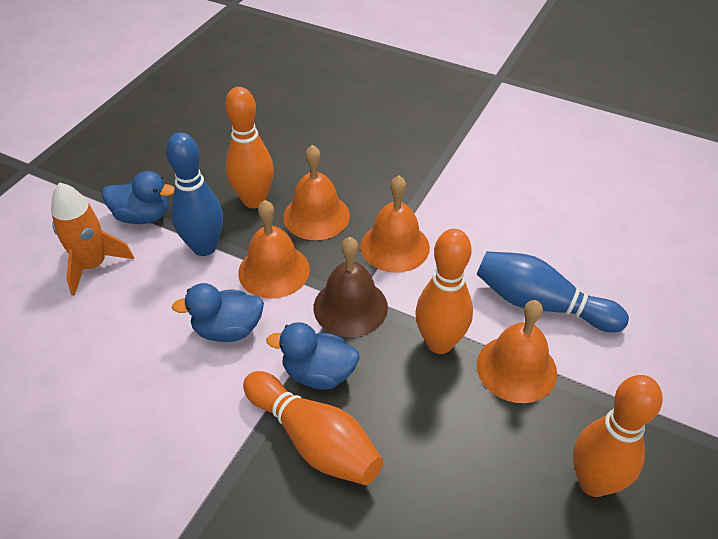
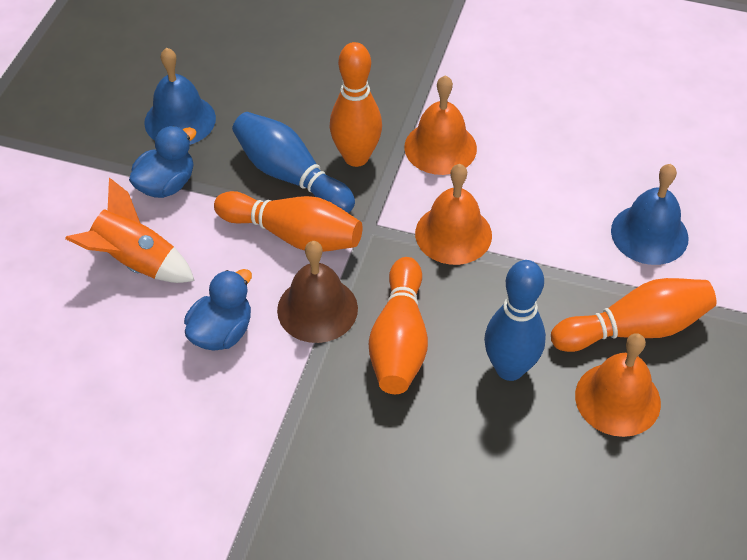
blue bell: 0 -> 2
blue duck: 3 -> 2
orange bell: 4 -> 3

